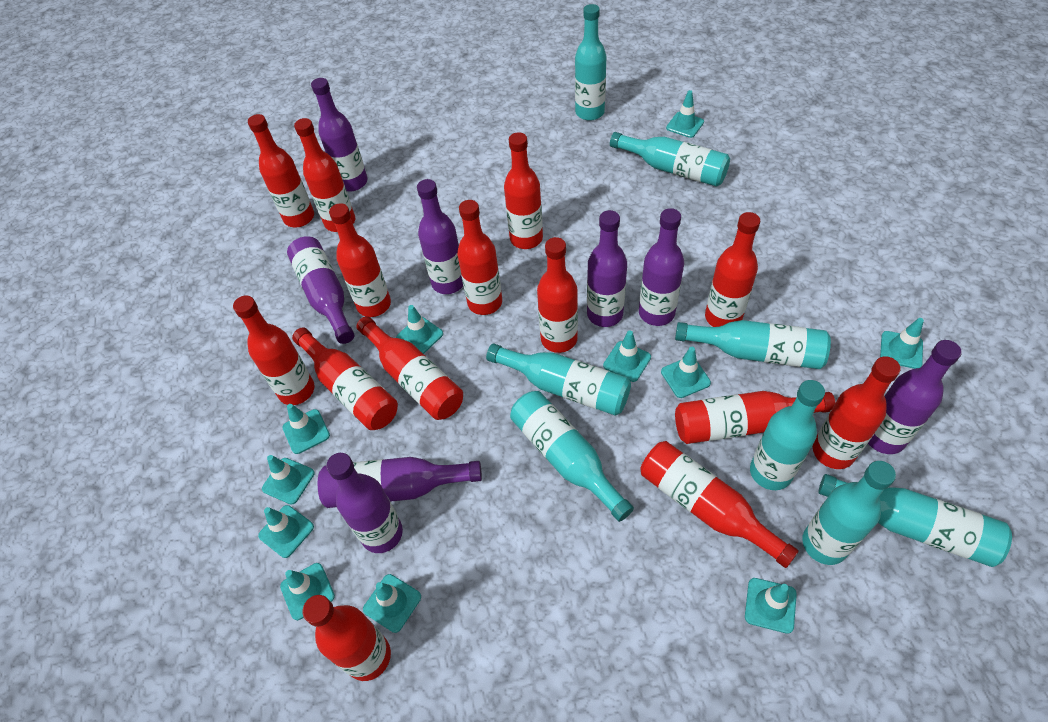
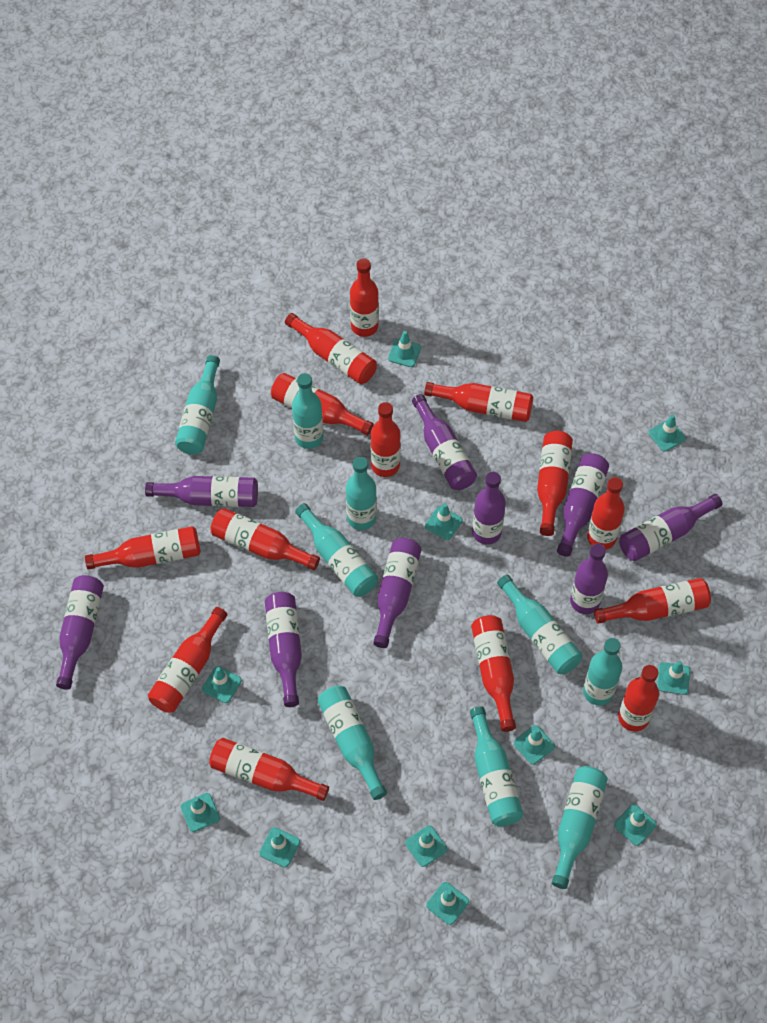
purple bottle: 8 -> 9
turquoise bottle: 8 -> 9

